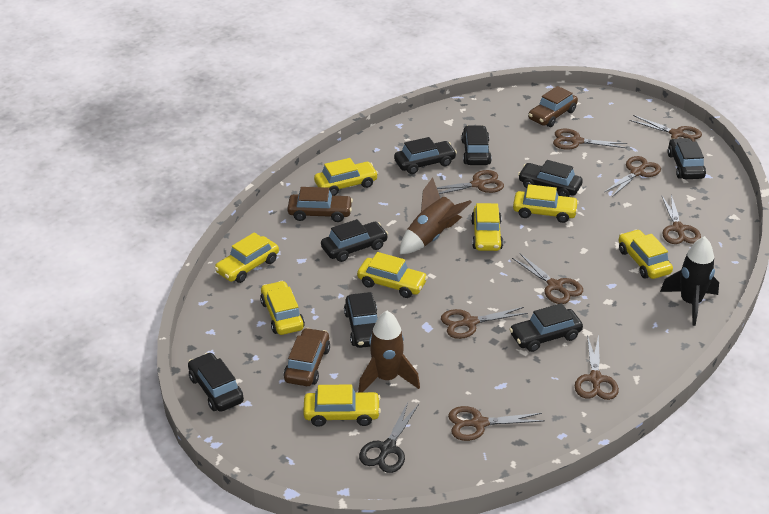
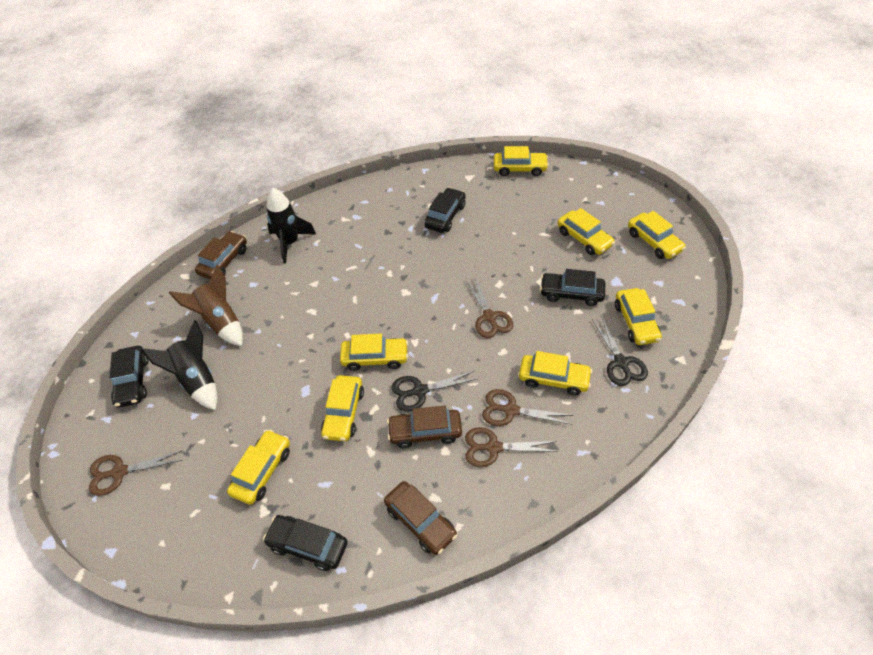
black car: 8 -> 4
black rocket: 1 -> 2
black scissors: 1 -> 2
brown rocket: 2 -> 1
brown scissors: 9 -> 4

